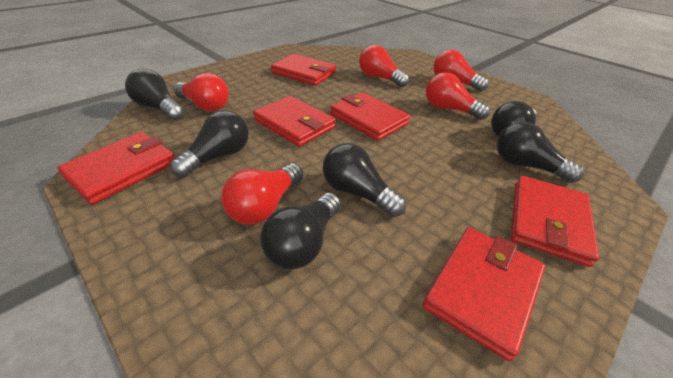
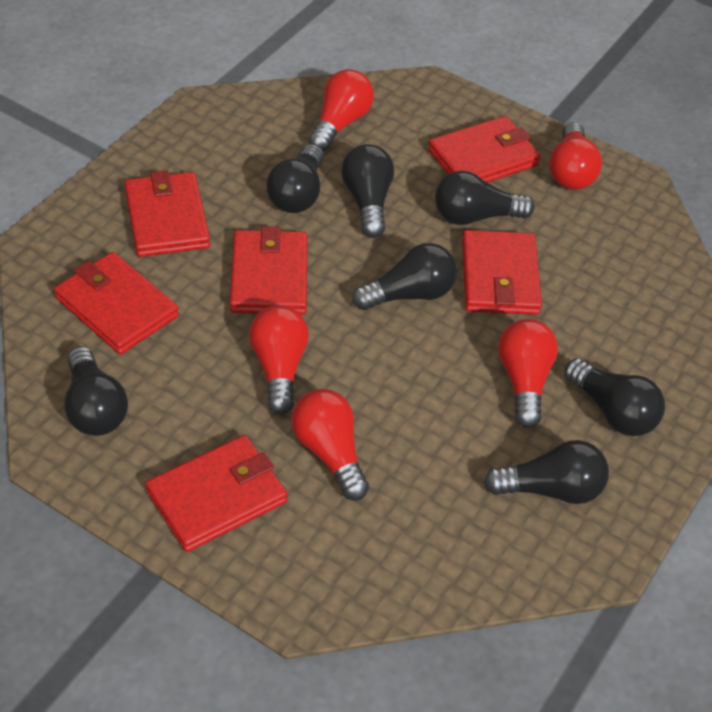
black light bulb: 6 -> 7

